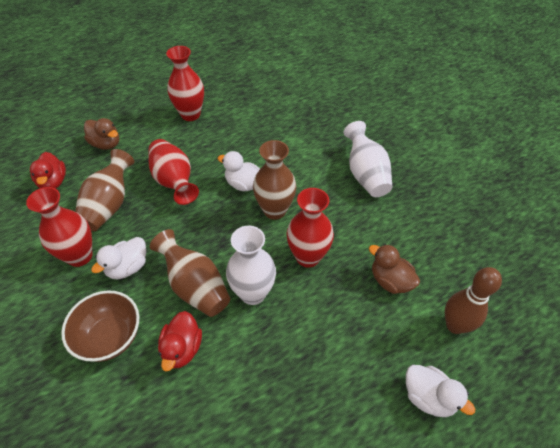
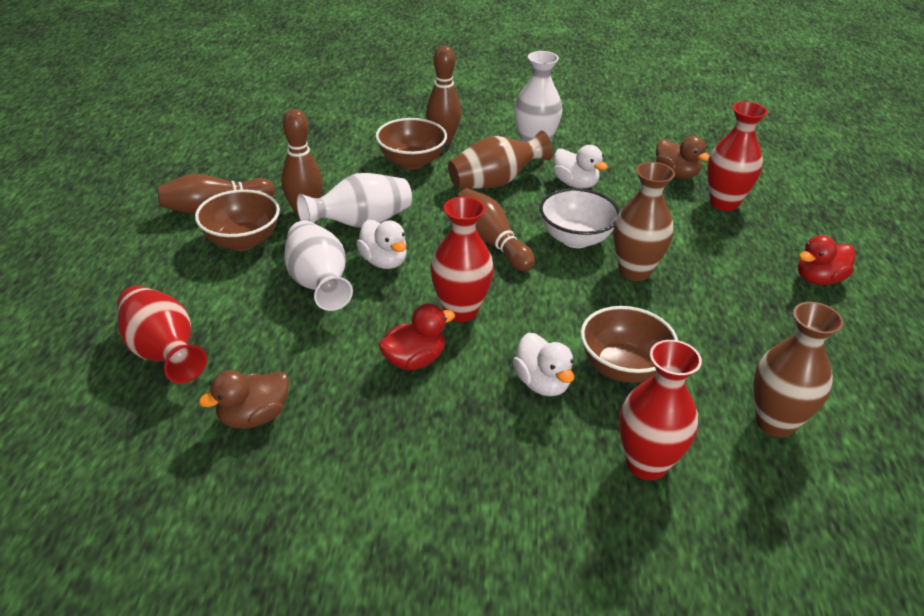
brown bowl: 1 -> 3
brown bowling pin: 1 -> 4
white bowl: 0 -> 1
white vase: 2 -> 3

